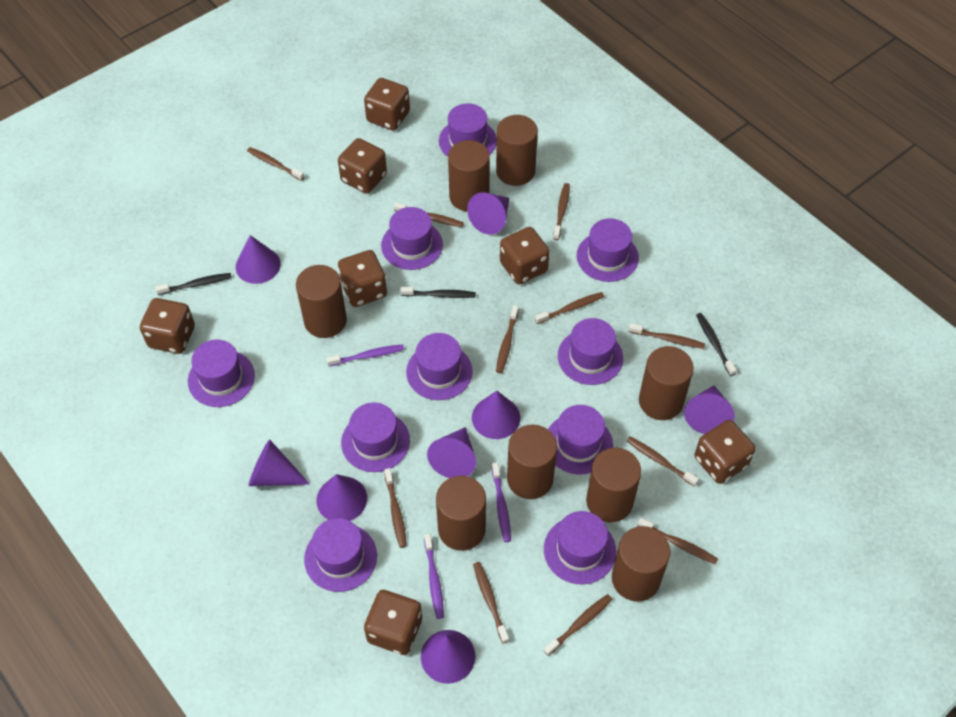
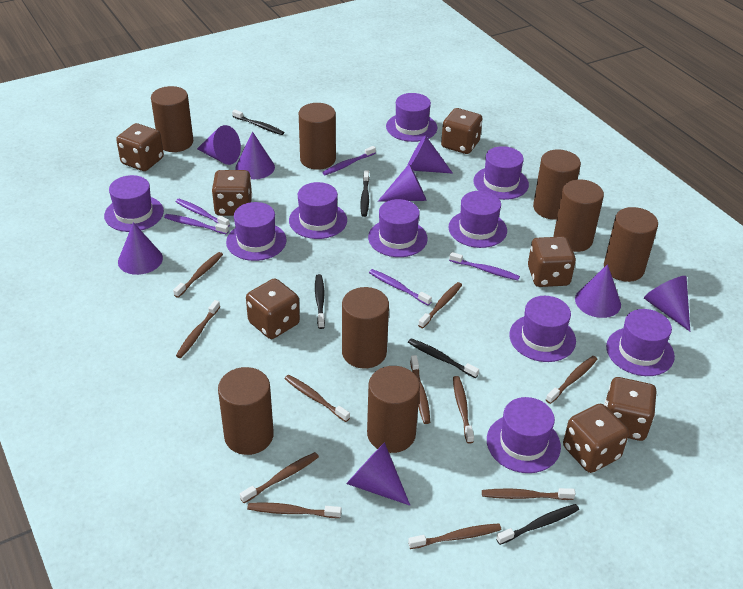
black toothbrush: 3 -> 5
purple toothbrush: 3 -> 5

